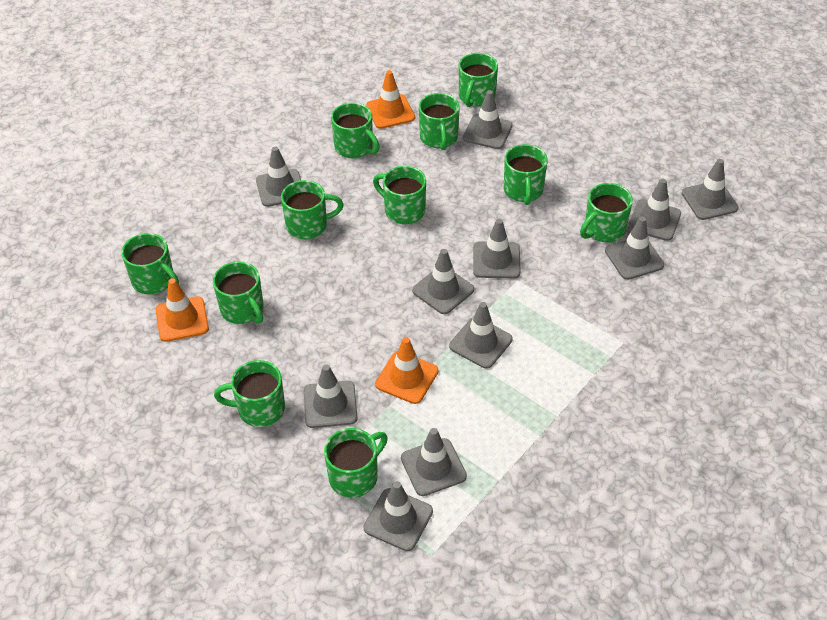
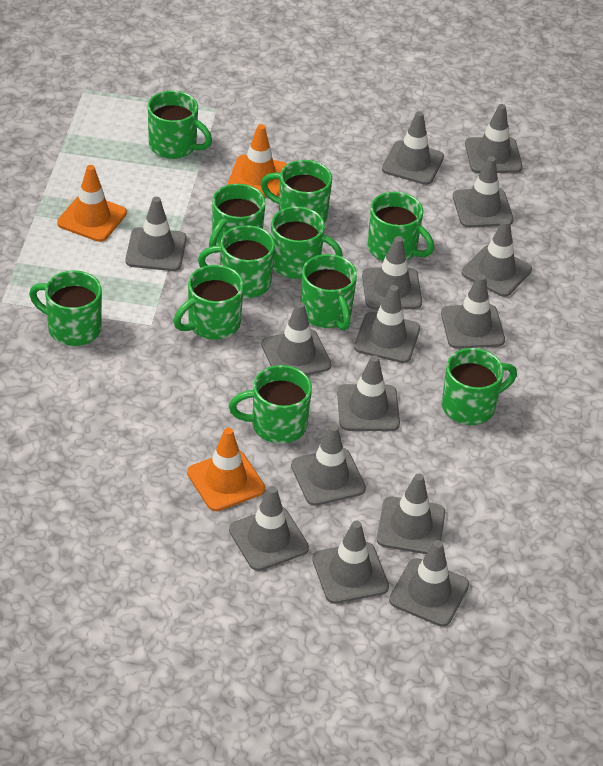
grey traffic cone: 11 -> 15

